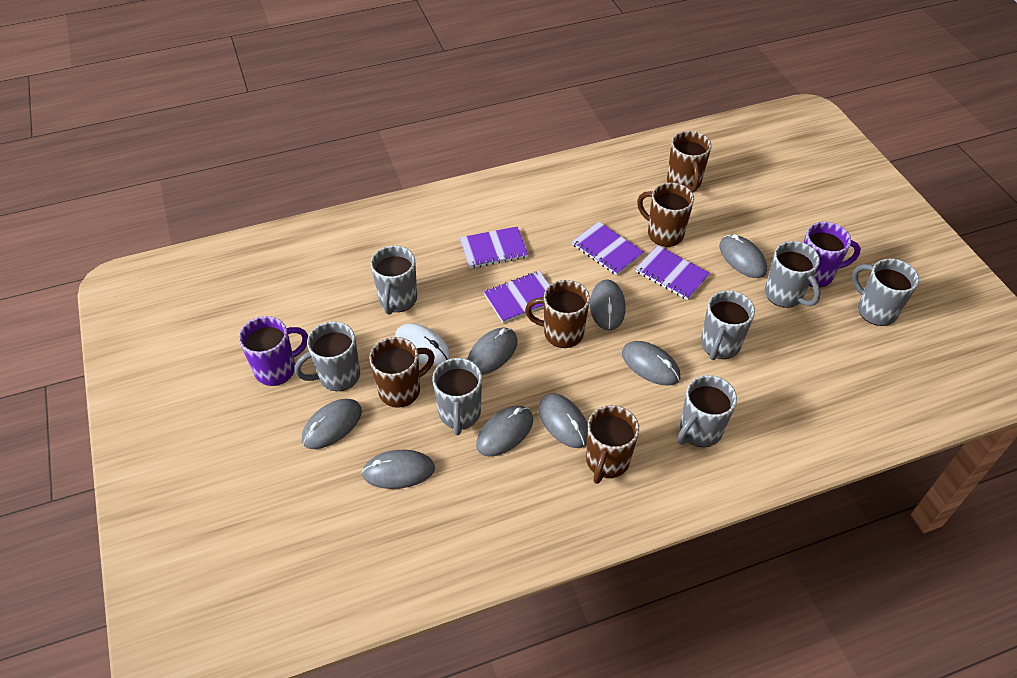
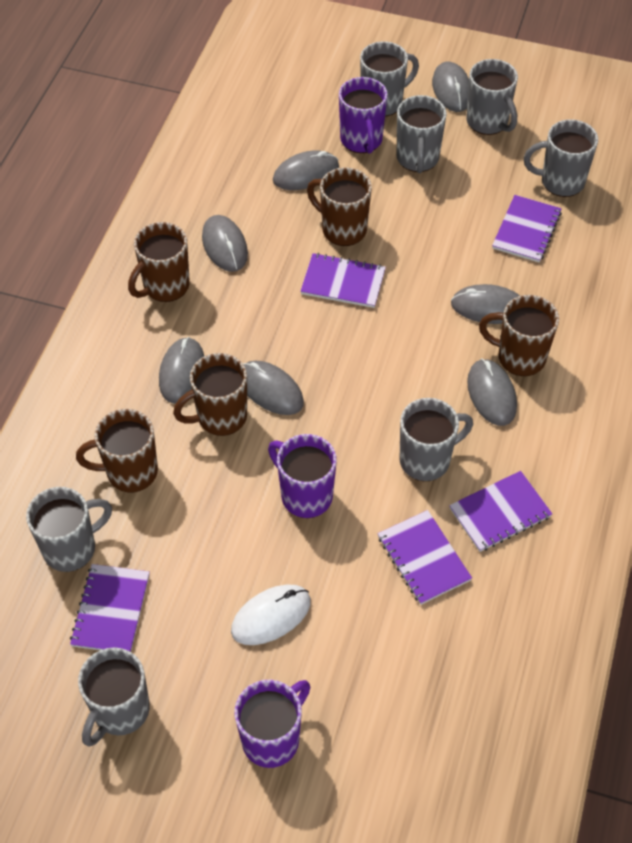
grey mouse: 8 -> 7
purple mug: 2 -> 3
purple notebook: 4 -> 5

